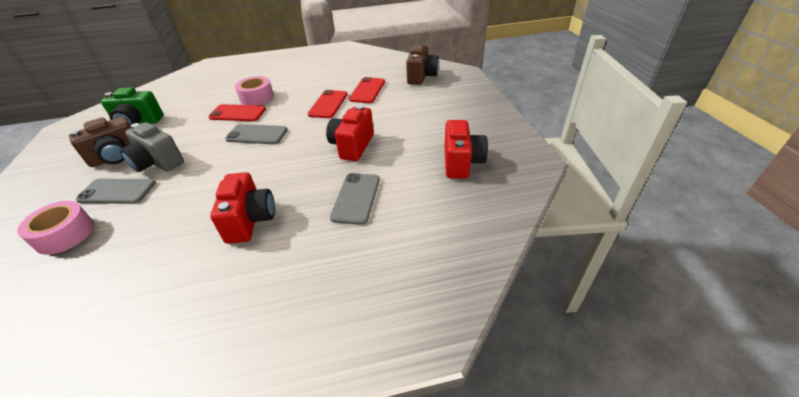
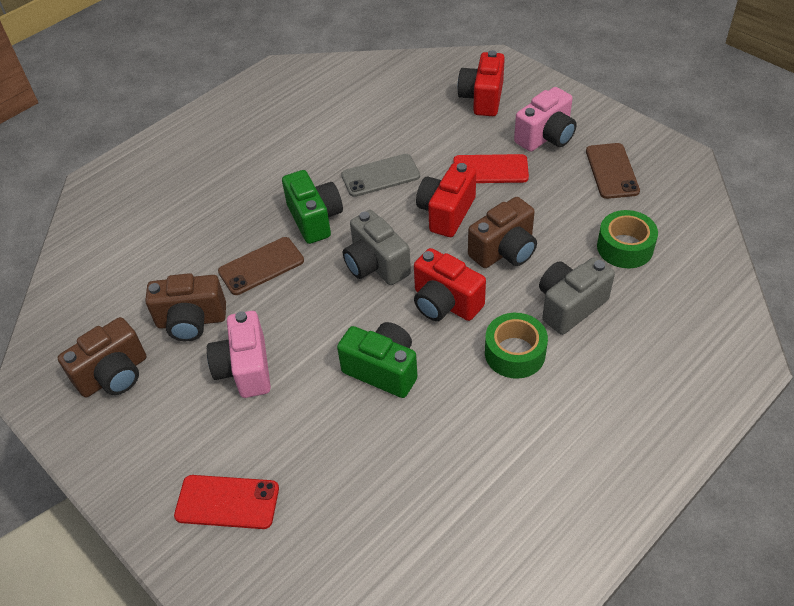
brown camera: 2 -> 3
brown phone: 0 -> 2
green camera: 1 -> 2
green tape: 0 -> 2
grey camera: 1 -> 2
grey phone: 3 -> 1
pink camera: 0 -> 2
pink tape: 2 -> 0
red phone: 3 -> 2

